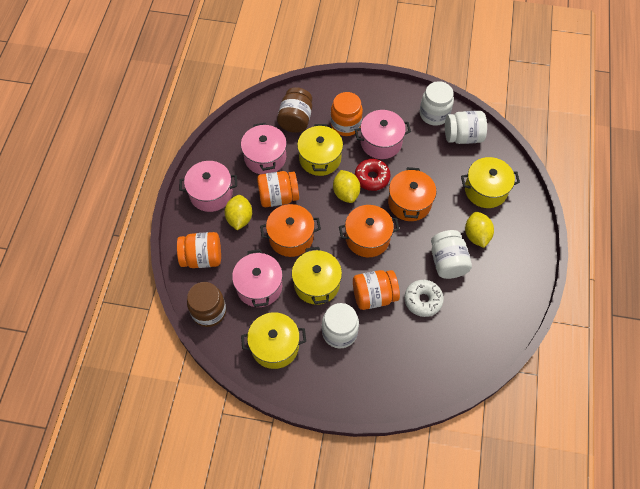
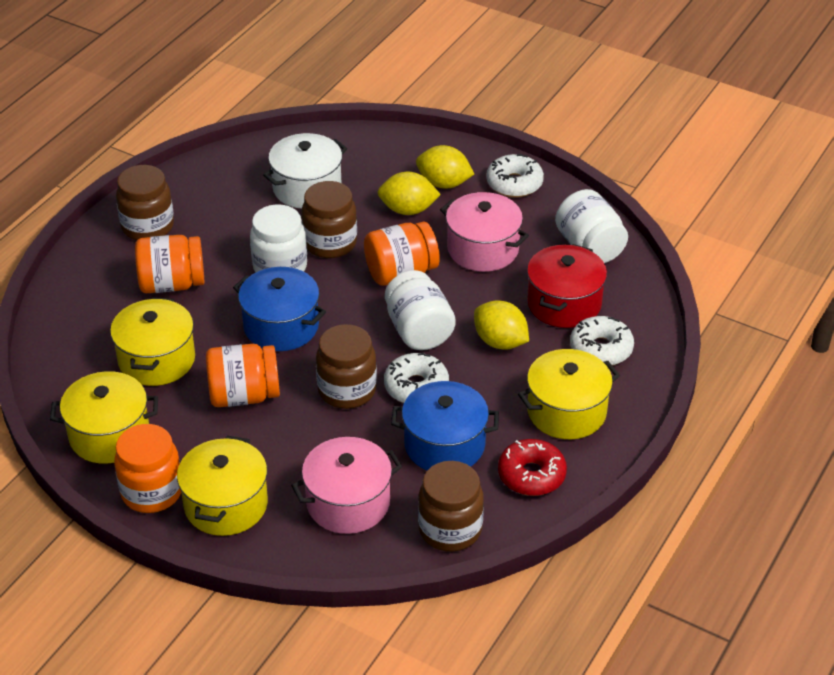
blue pot: 0 -> 2
brown jar: 2 -> 4
orange pot: 3 -> 0
pink pot: 4 -> 2
red pot: 0 -> 1
white donut: 1 -> 3
white jar: 4 -> 3
white pot: 0 -> 1

